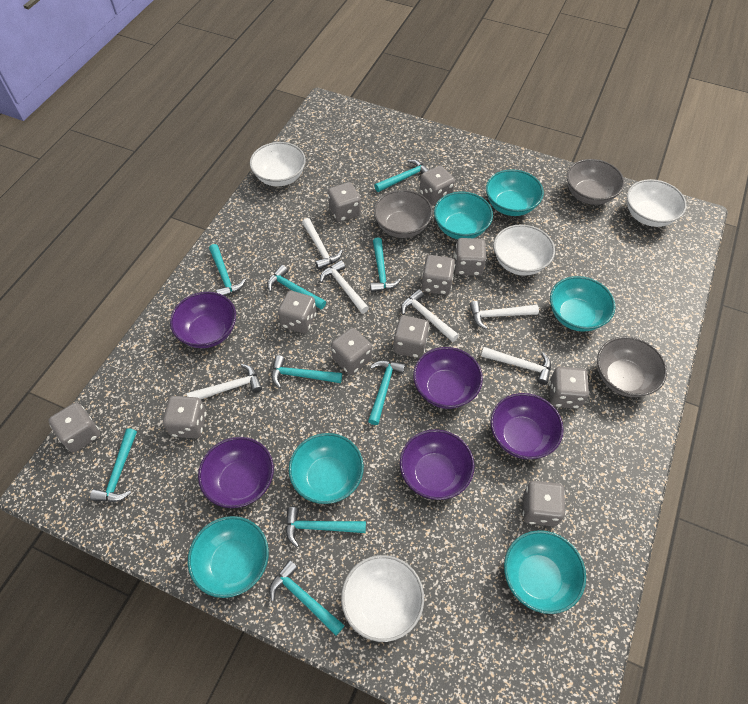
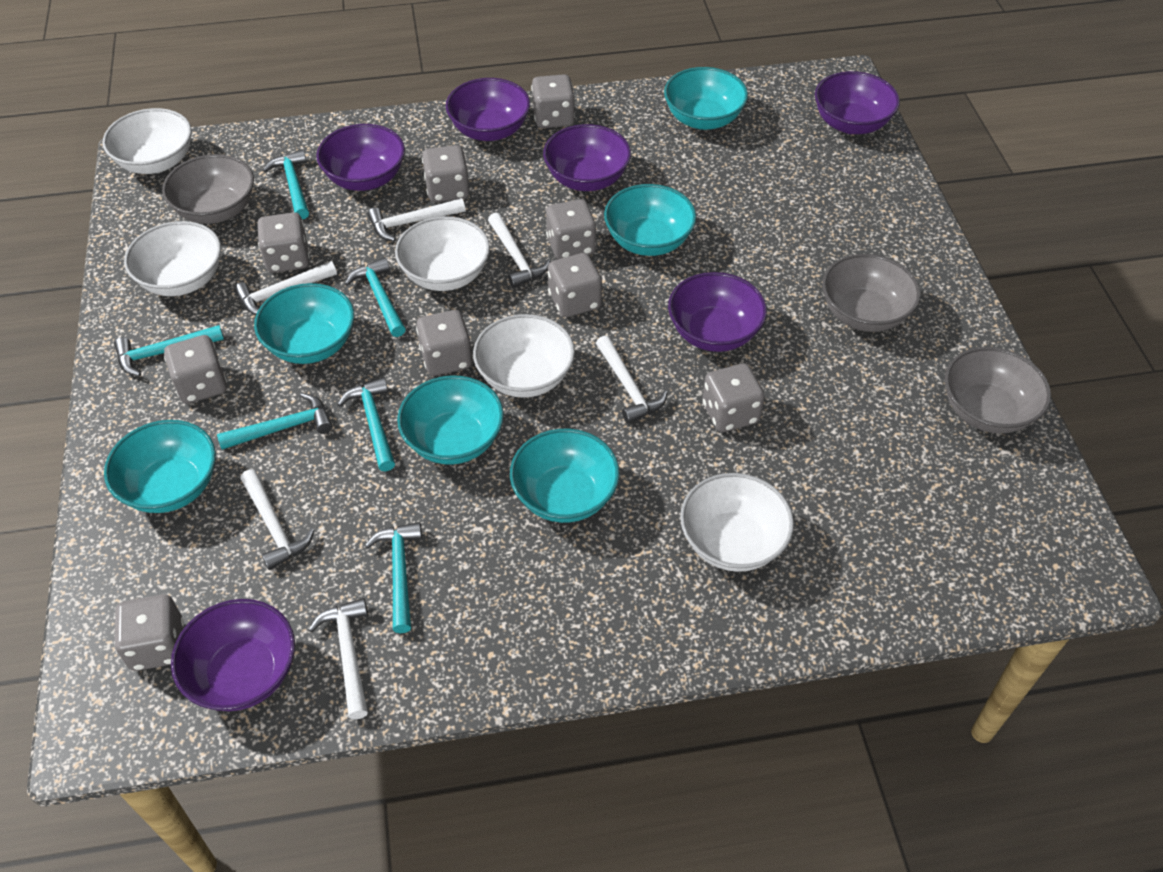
grey dice: 11 -> 9
purple bowl: 5 -> 6
turquoise hammer: 9 -> 6
white bowl: 4 -> 5

